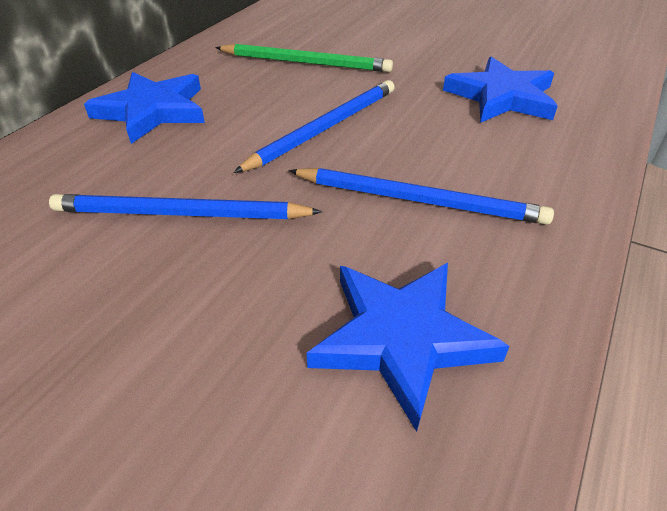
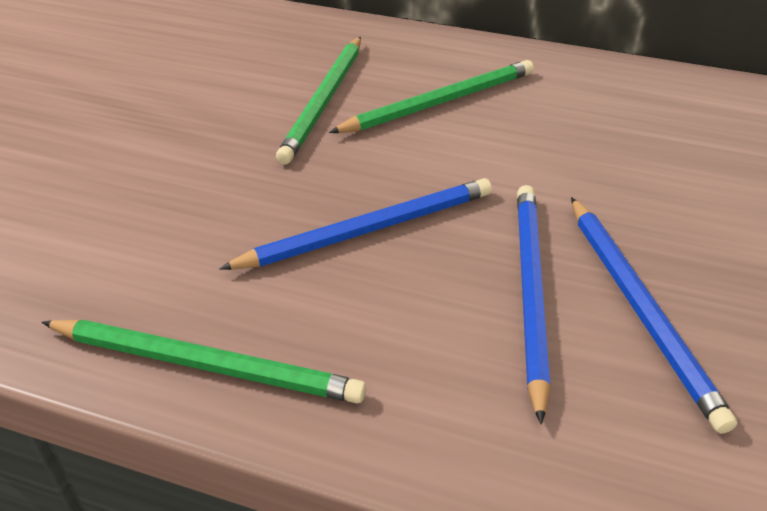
blue star: 3 -> 0
green pencil: 1 -> 3

